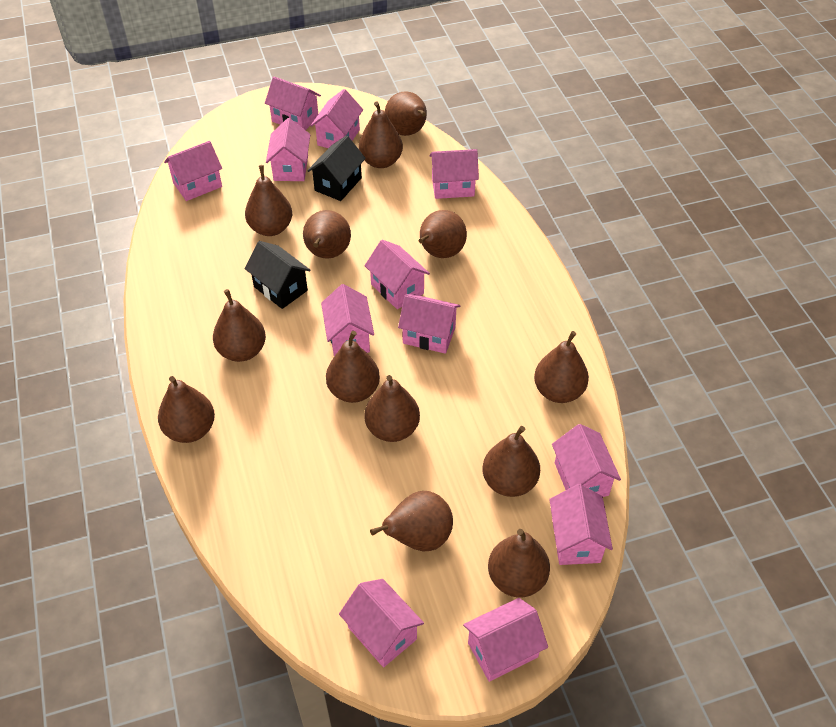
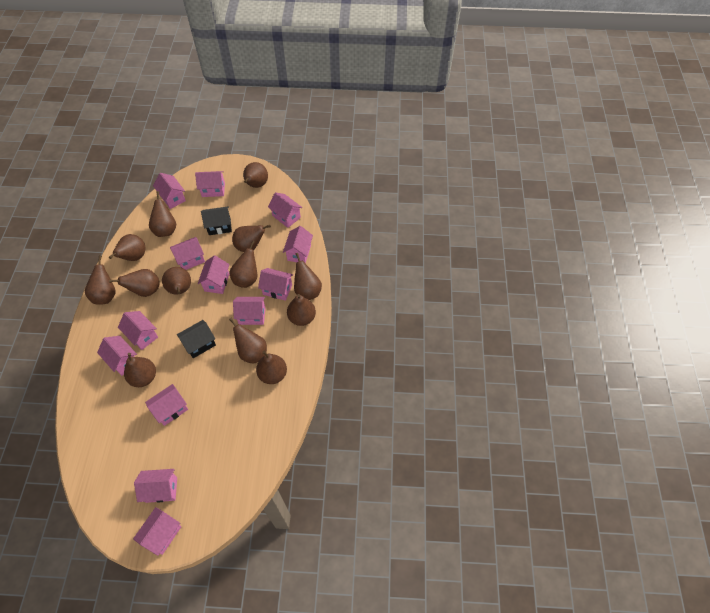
pink house: 12 -> 13

